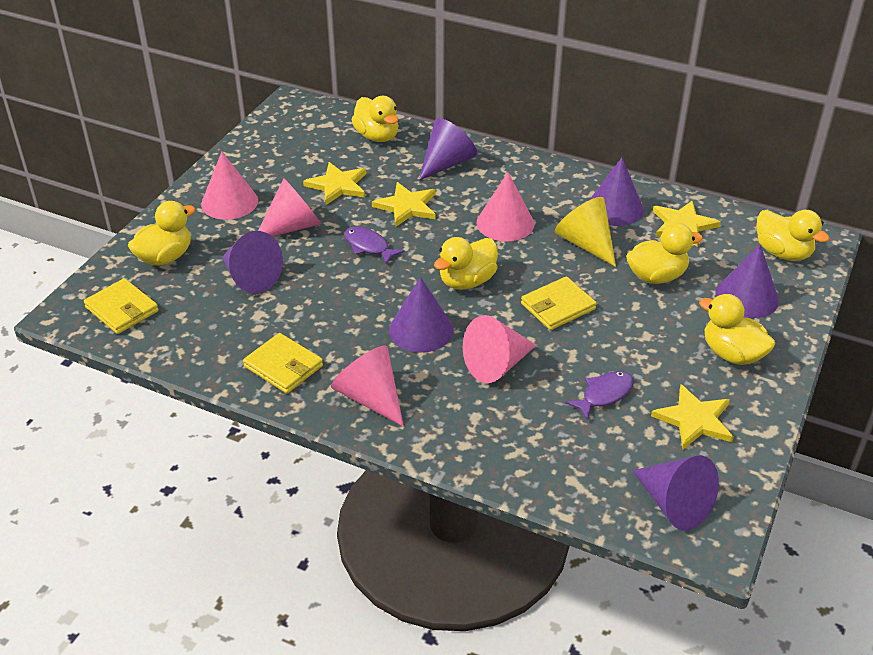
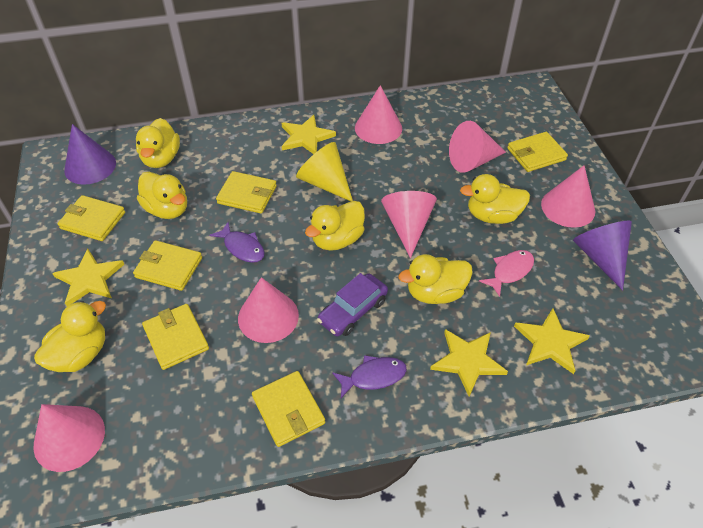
pink cone: 5 -> 6
pink fish: 0 -> 1
purple car: 0 -> 1
purple cone: 6 -> 2
yellow wallet: 3 -> 6

